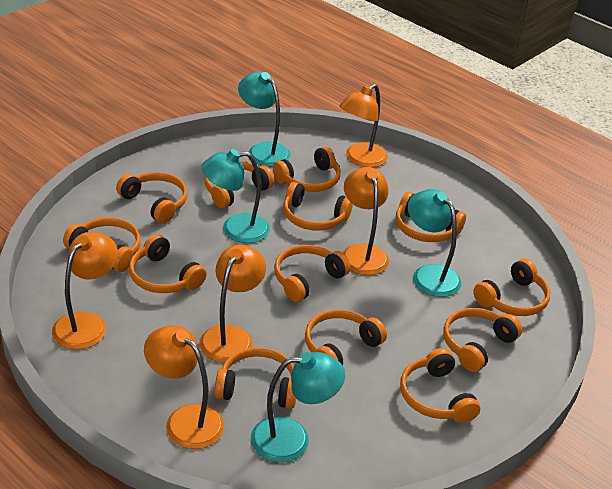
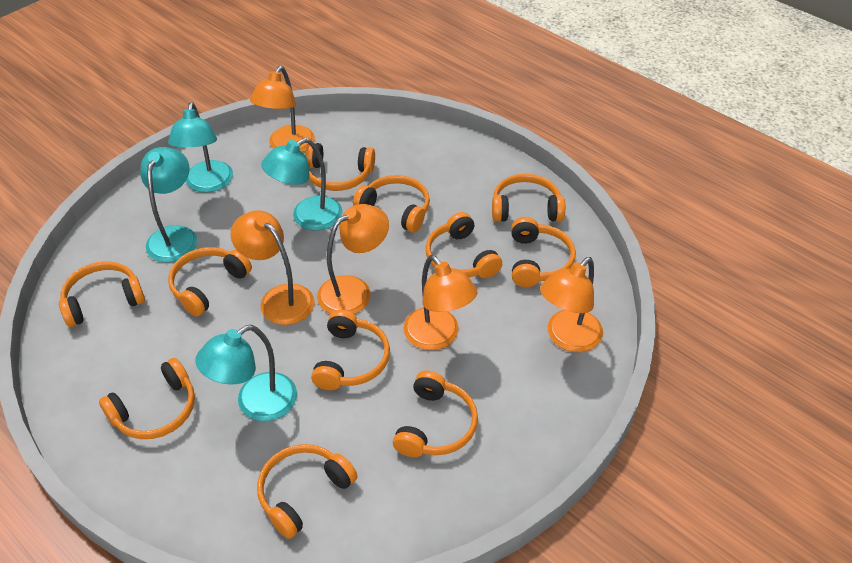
orange headphones: 13 -> 11

